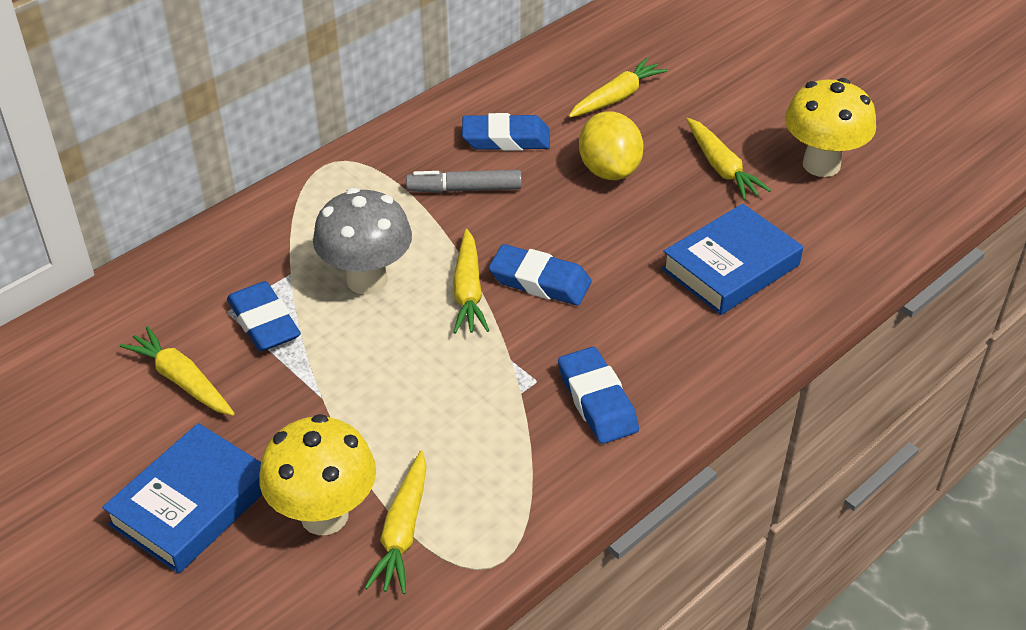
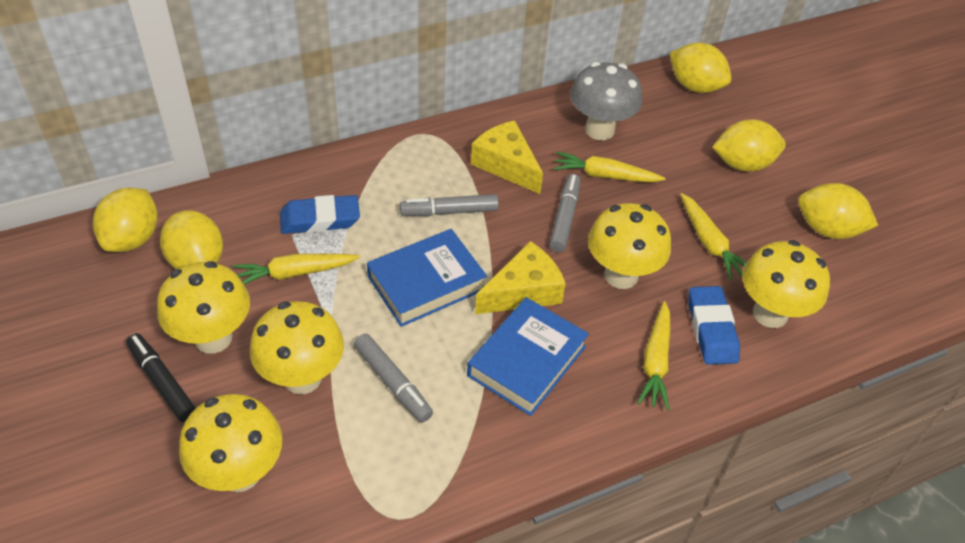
black marker: 0 -> 1
blue eraser: 4 -> 2
grey marker: 1 -> 3
yellow carrot: 5 -> 4
yellow cheese: 0 -> 2
yellow lemon: 1 -> 5
yellow mushroom: 2 -> 5

